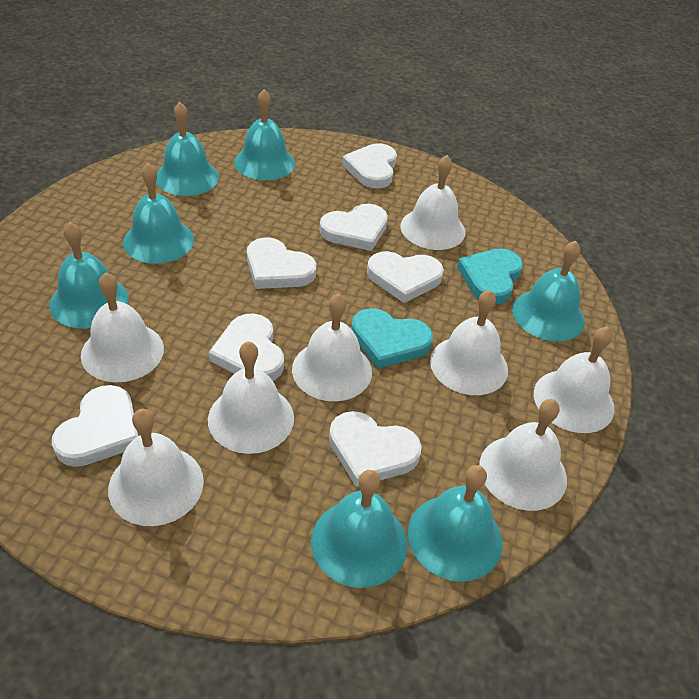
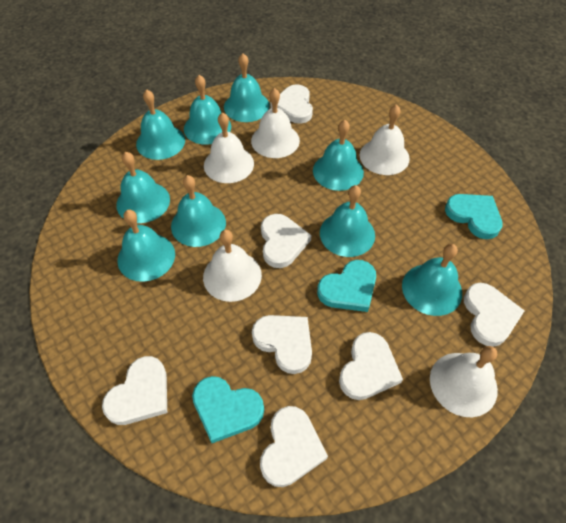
turquoise bell: 7 -> 9
turquoise heart: 2 -> 3
white bell: 8 -> 5

